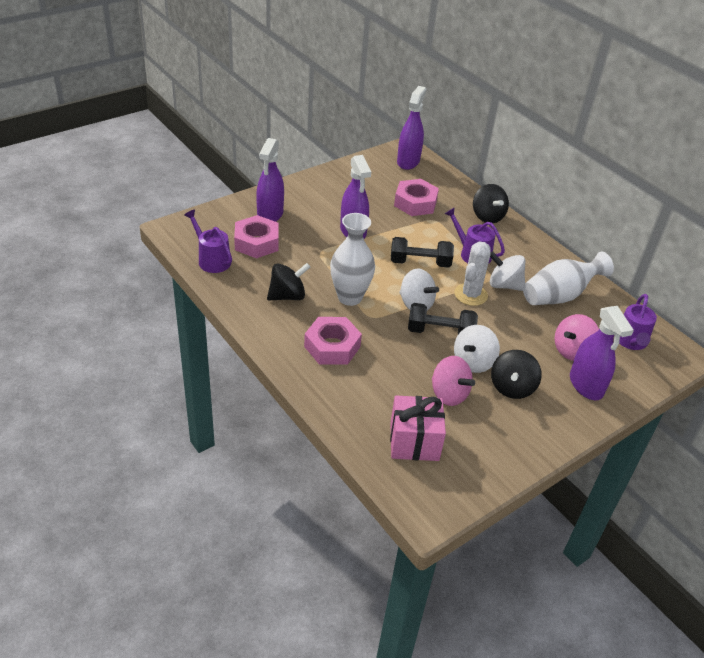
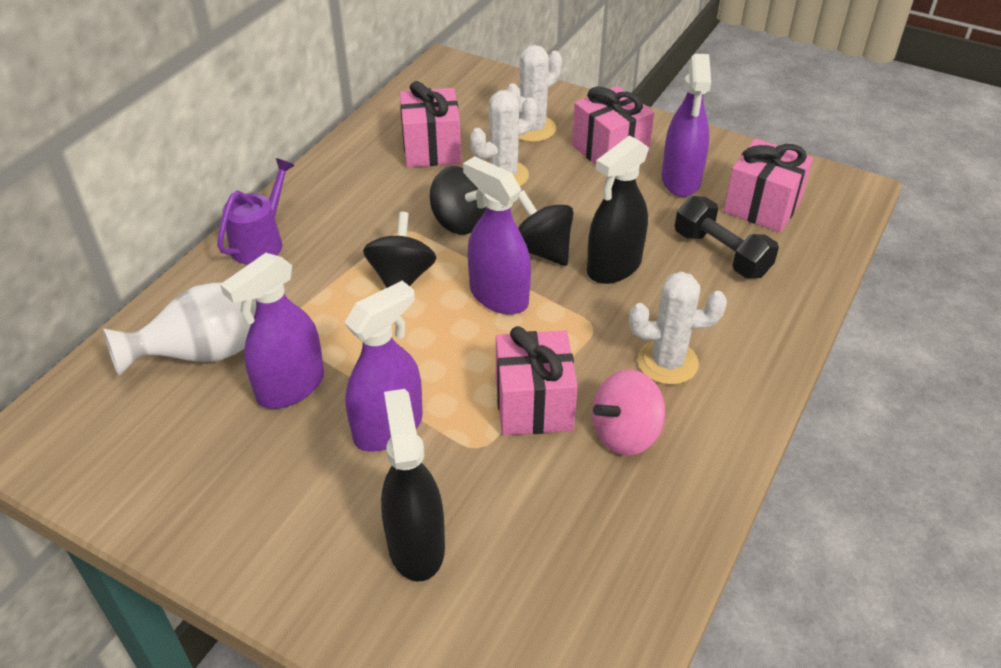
black dumbbell: 2 -> 1
black spray bottle: 0 -> 2
pink gift: 1 -> 4
pink nut: 3 -> 0
pink spinning top: 2 -> 1
purple watering can: 3 -> 1
white cactus: 1 -> 3
white spinning top: 3 -> 0
white vase: 2 -> 1

